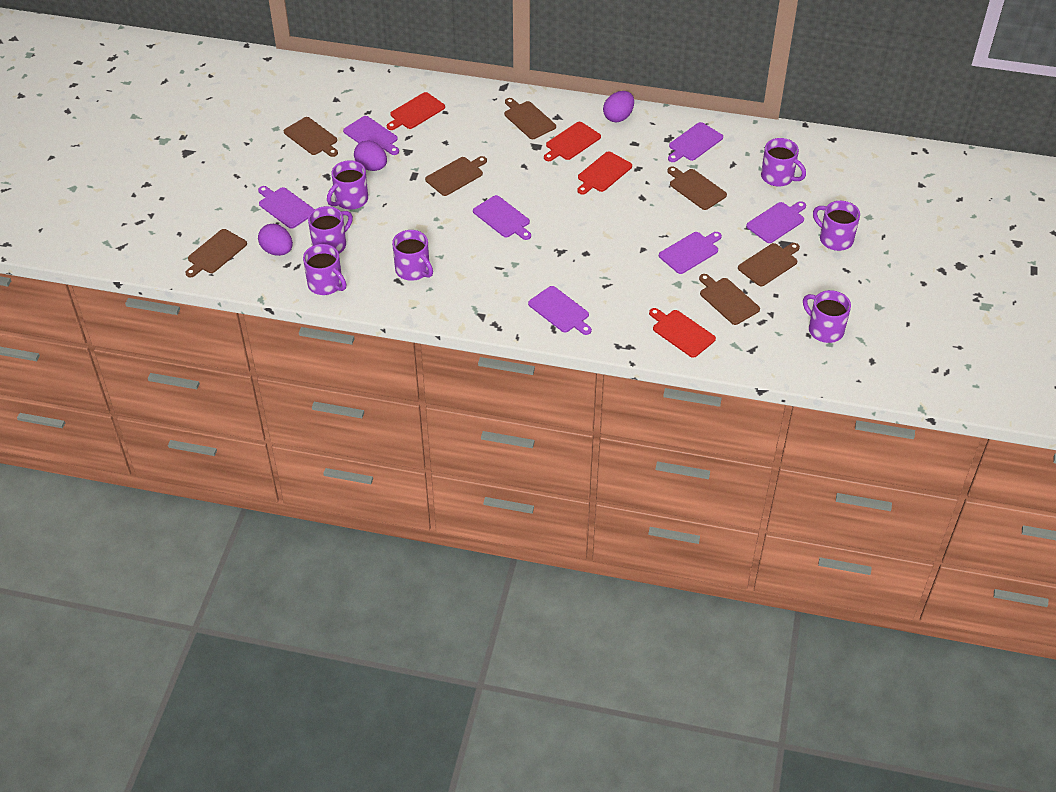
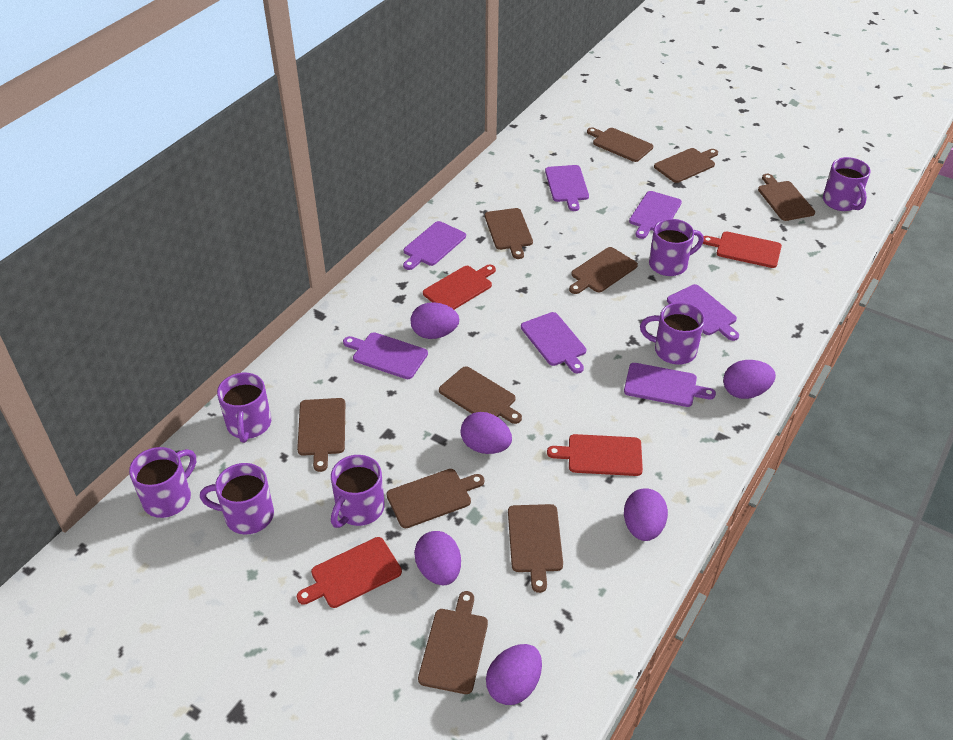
brown cutting board: 7 -> 10
purple egg: 3 -> 6

